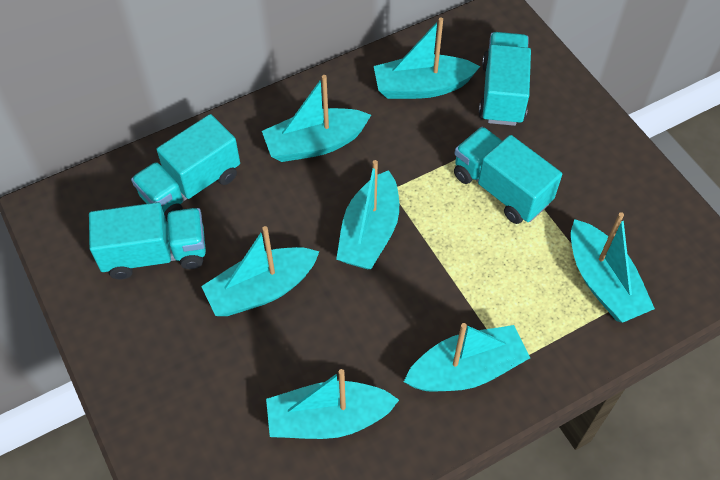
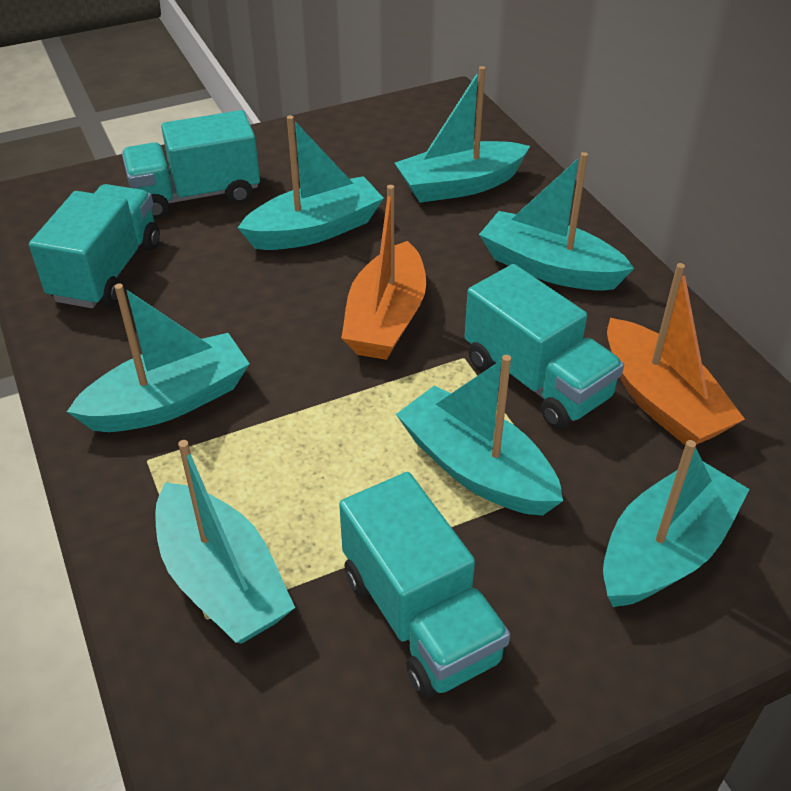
orange boat: 0 -> 2

